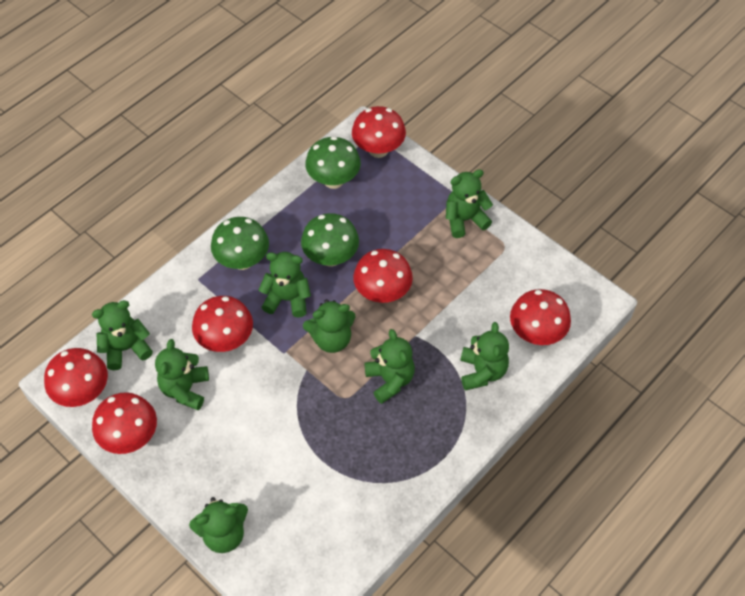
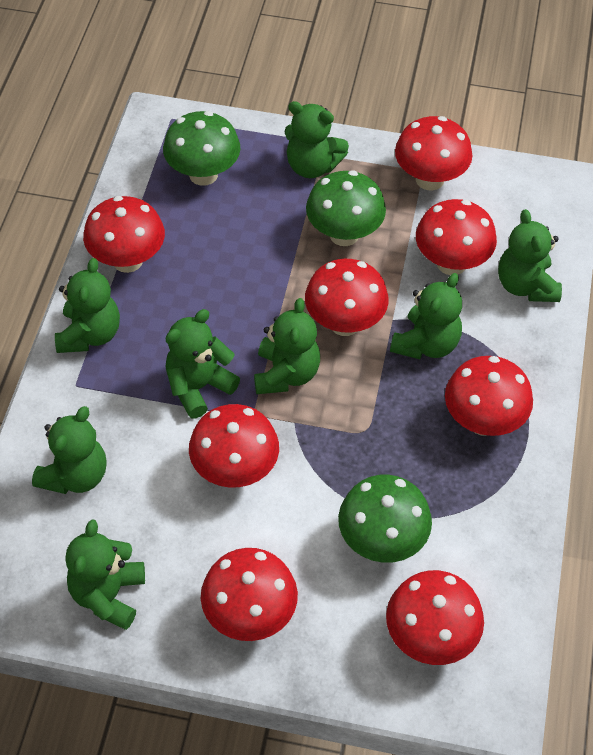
red mushroom: 6 -> 8

